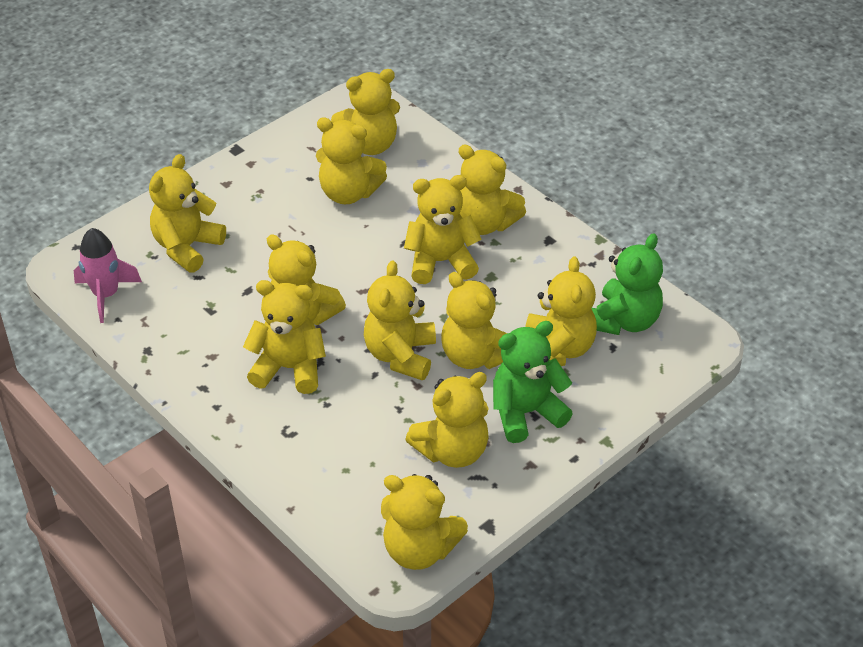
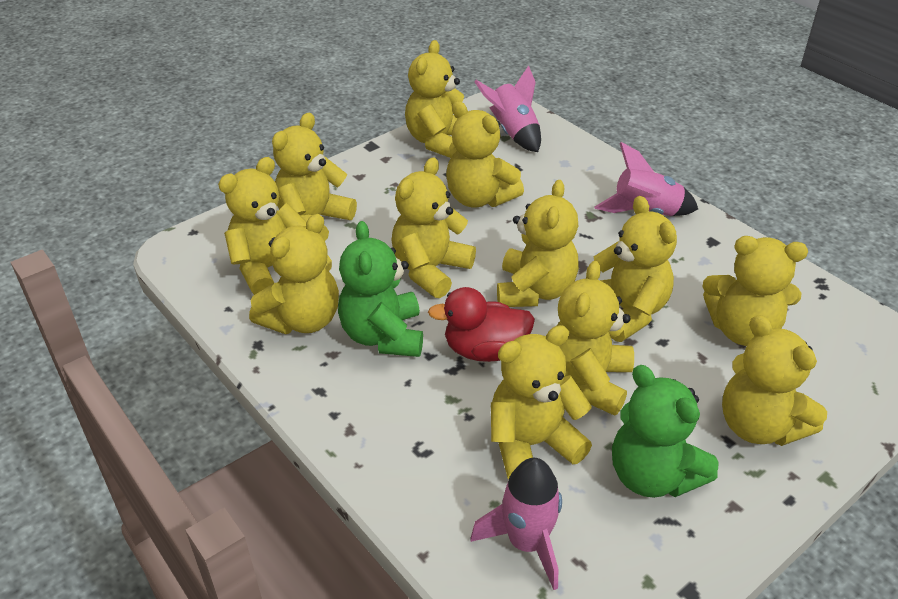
pink rocket: 1 -> 3
red duck: 0 -> 1

